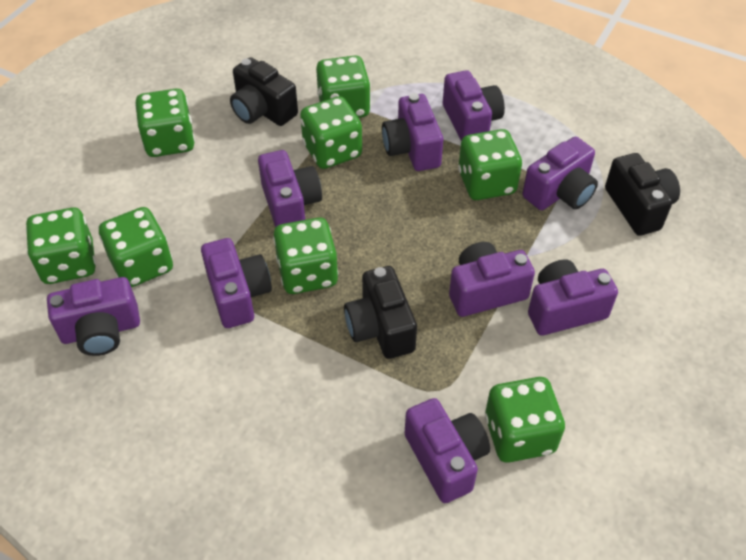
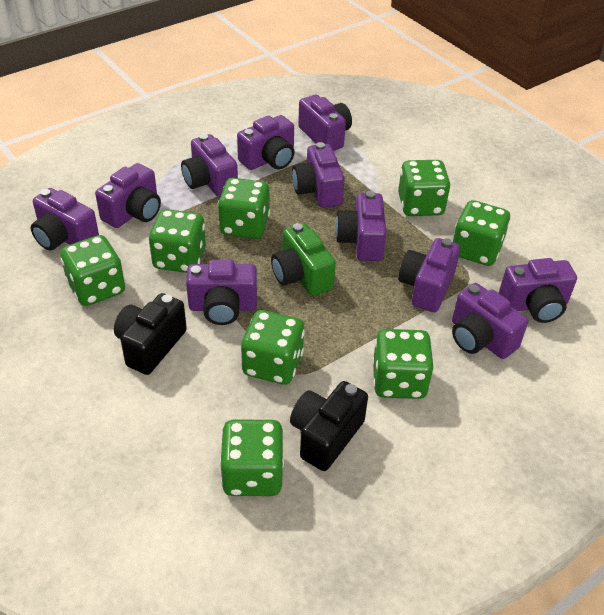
black camera: 3 -> 2
green camera: 0 -> 1
purple camera: 9 -> 11

